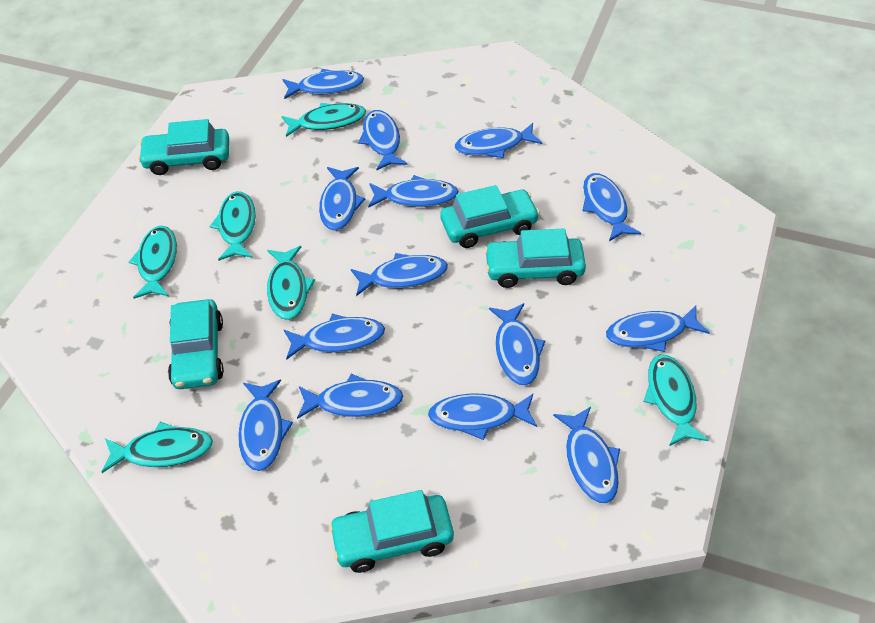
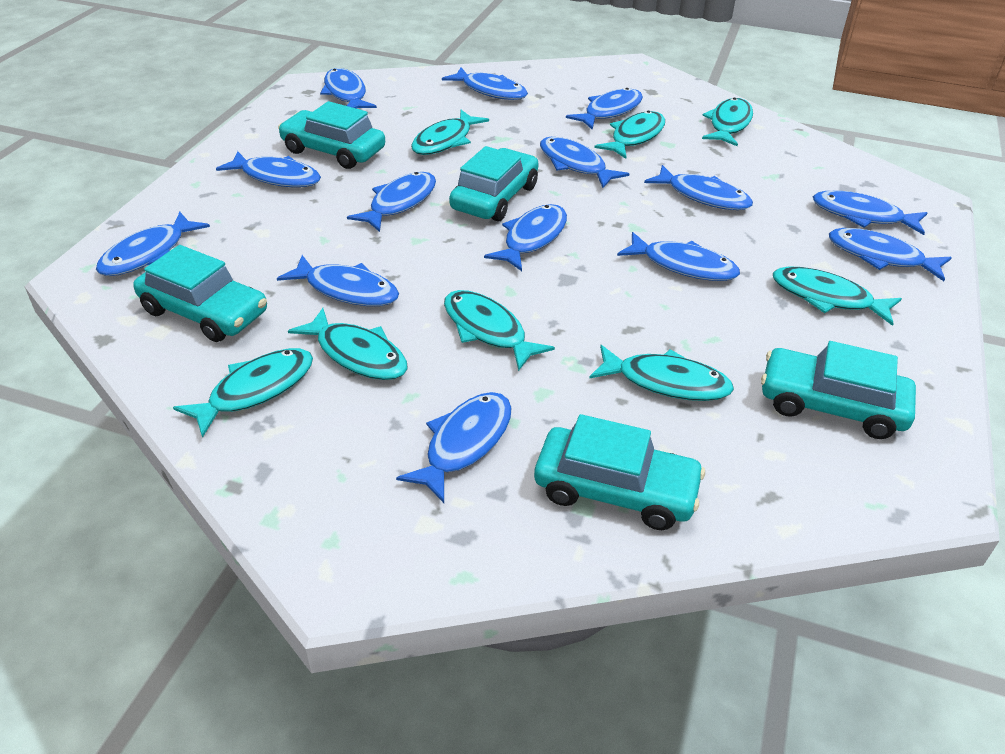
turquoise fish: 6 -> 8

